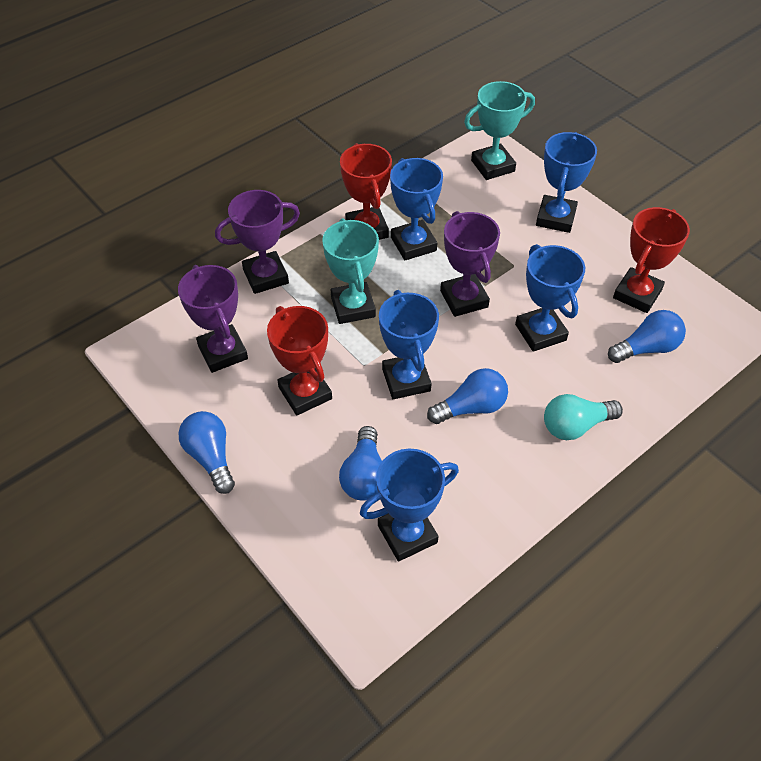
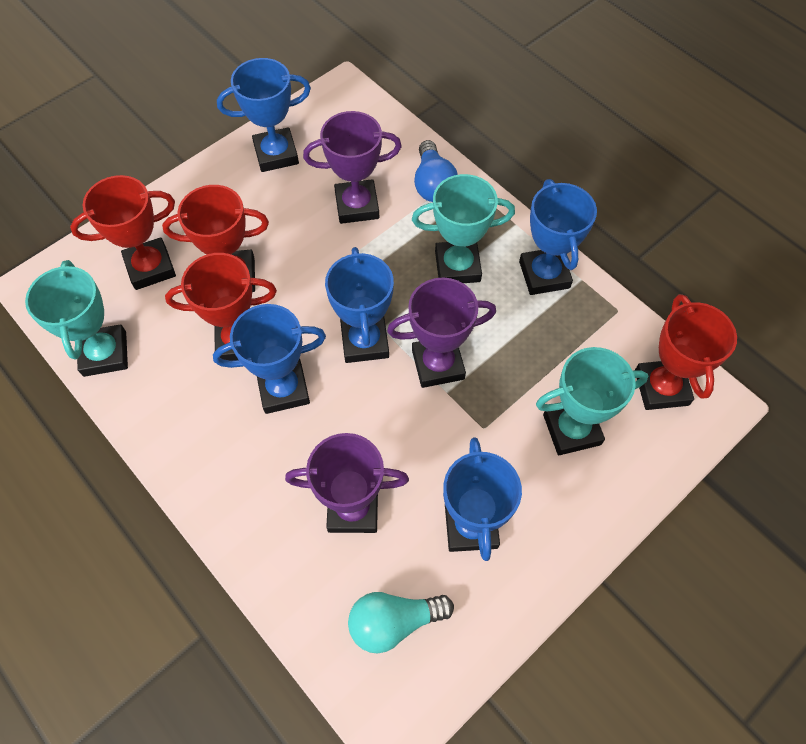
blue light bulb: 4 -> 1
red trophy: 3 -> 4
turquoise trophy: 2 -> 3

